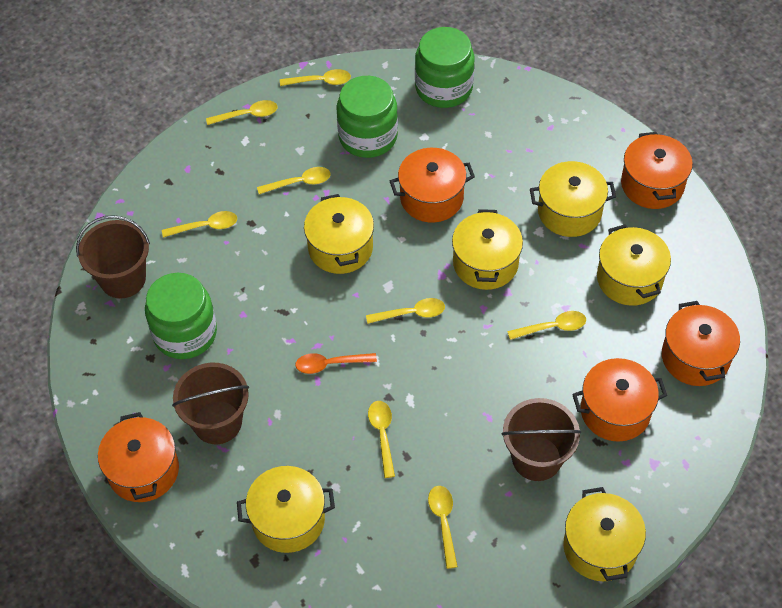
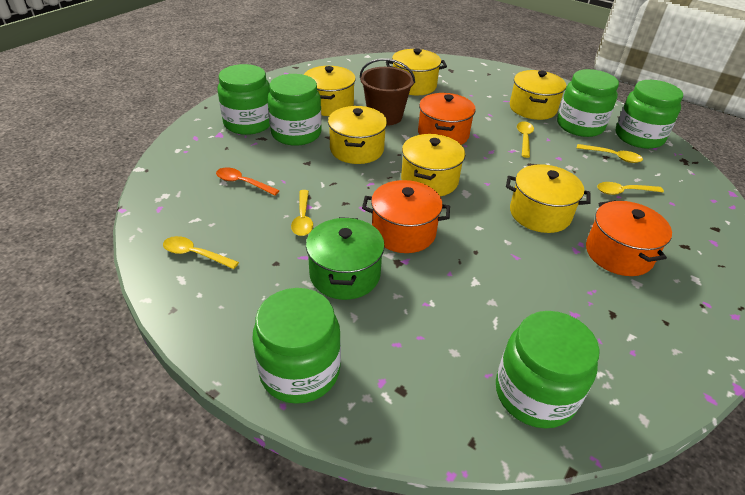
brown bucket: 3 -> 1
green jar: 3 -> 6
green pot: 0 -> 1
orange pot: 5 -> 3
yellow spoon: 8 -> 5

